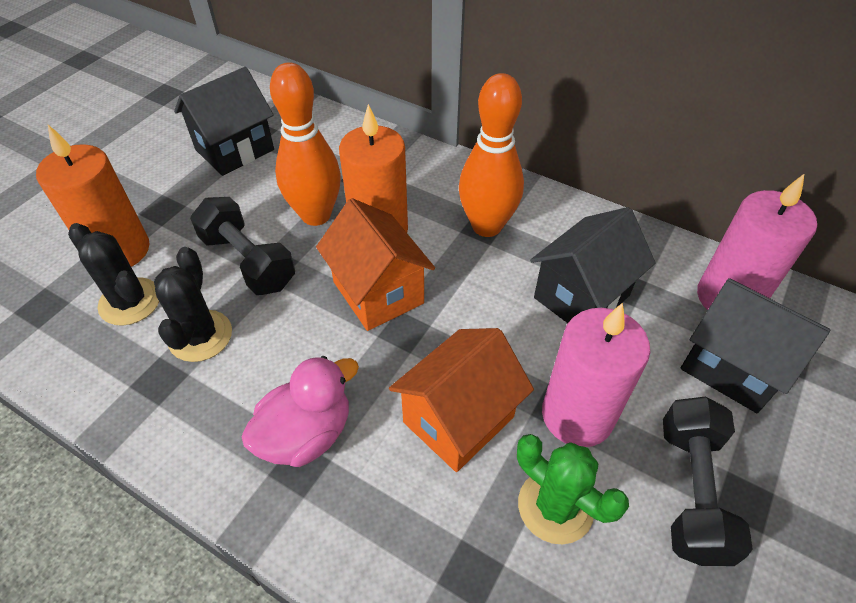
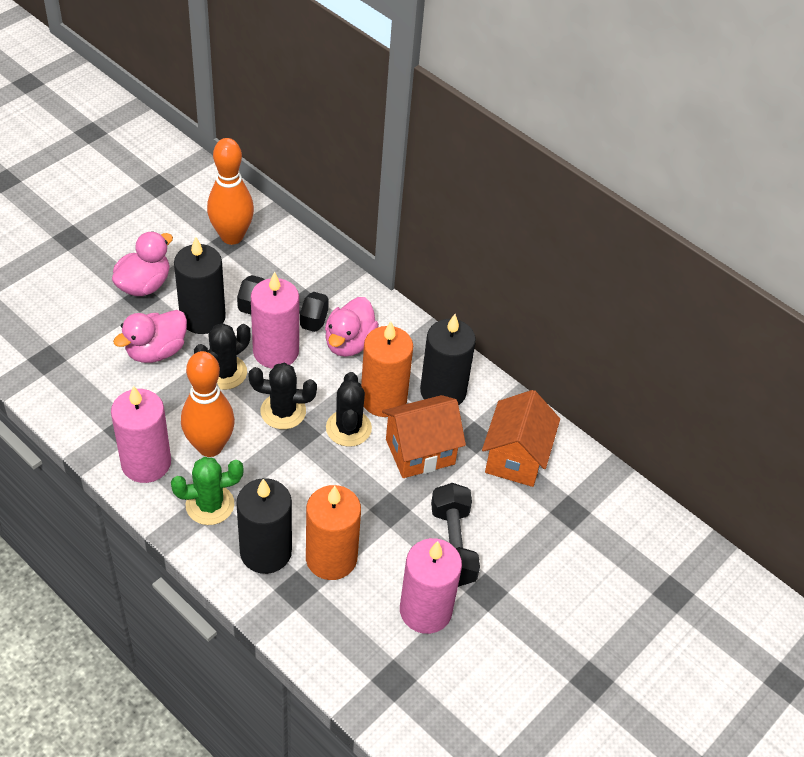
black cactus: 2 -> 3
black candle: 0 -> 3
black house: 3 -> 0
pink candle: 2 -> 3
pink duck: 1 -> 3

